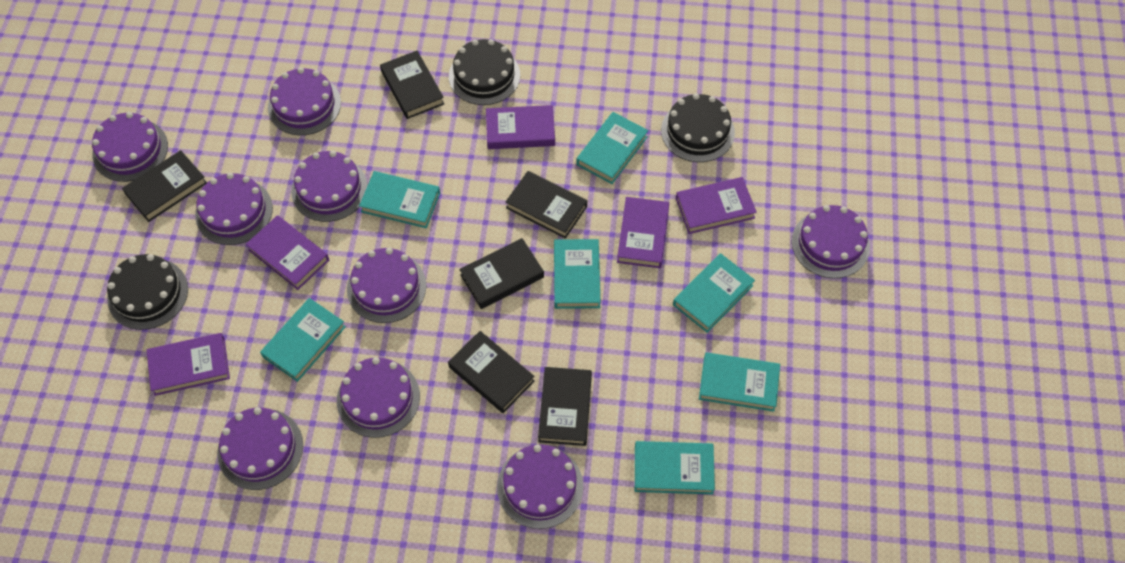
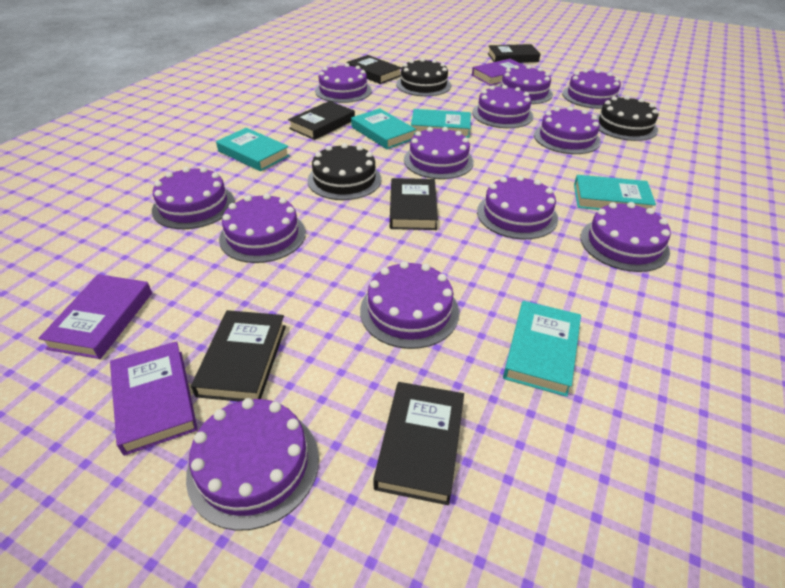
purple book: 5 -> 3
purple cake: 9 -> 12
turquoise book: 7 -> 5

